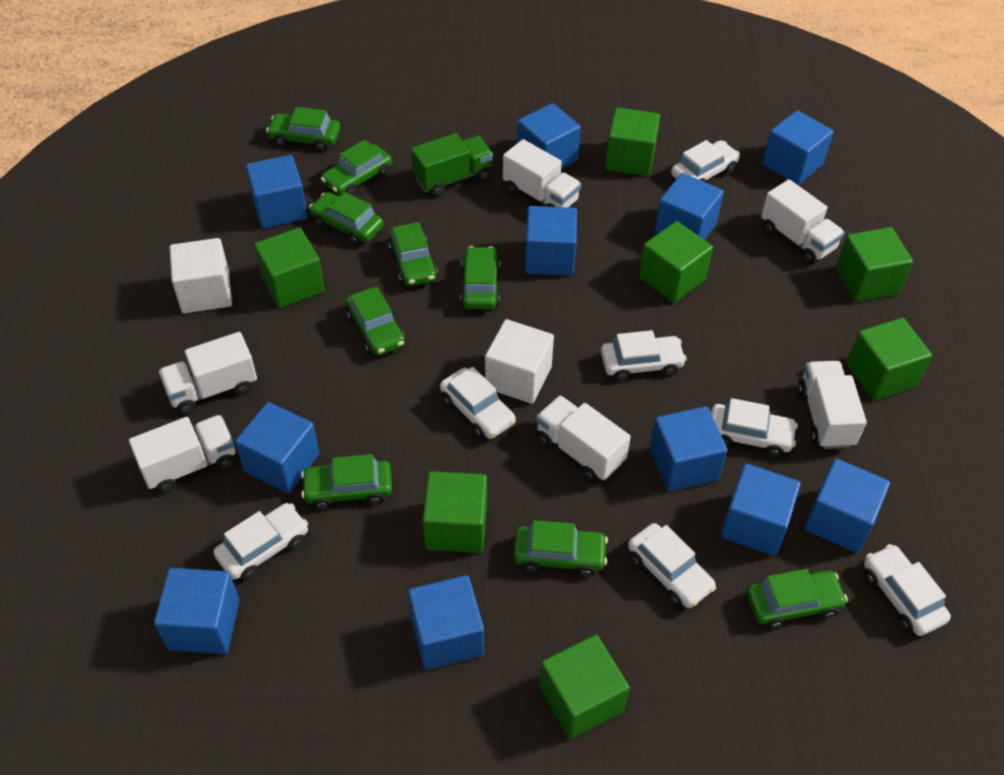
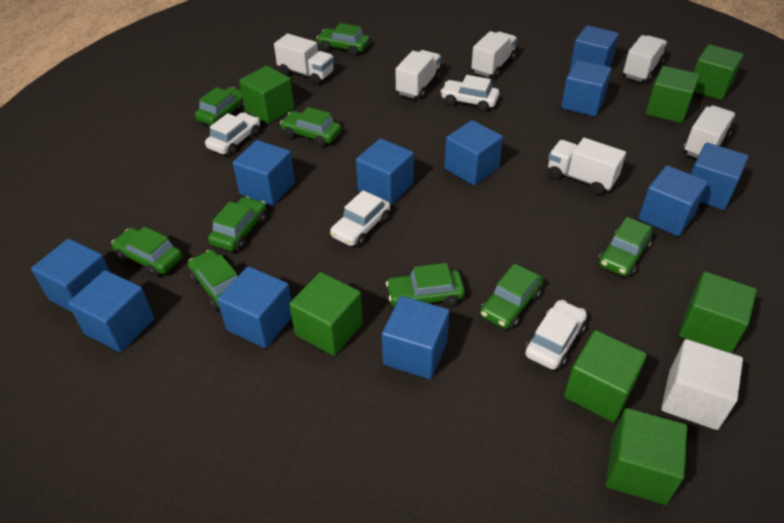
green truck: 1 -> 0
white car: 7 -> 4
white cube: 2 -> 1

